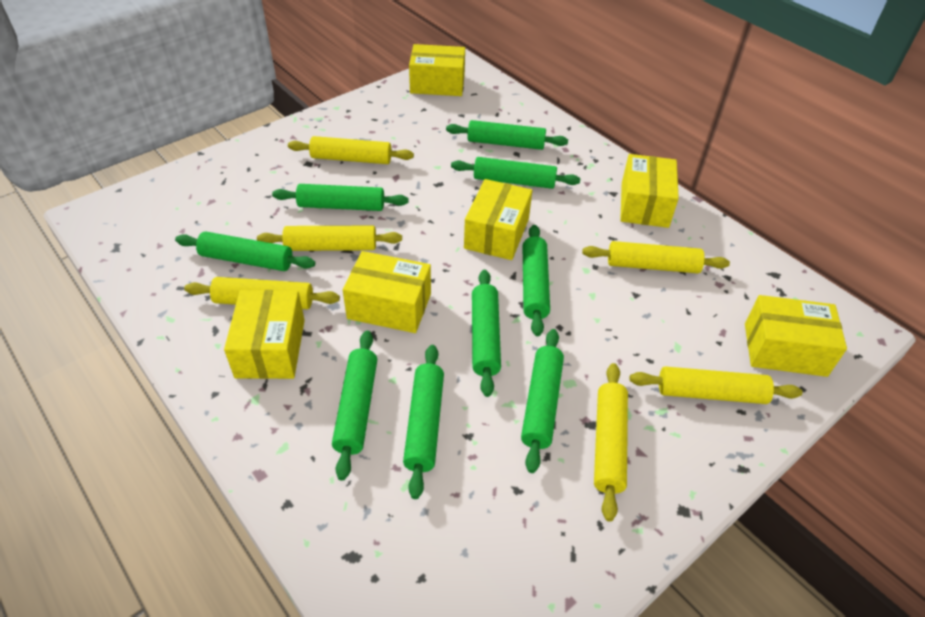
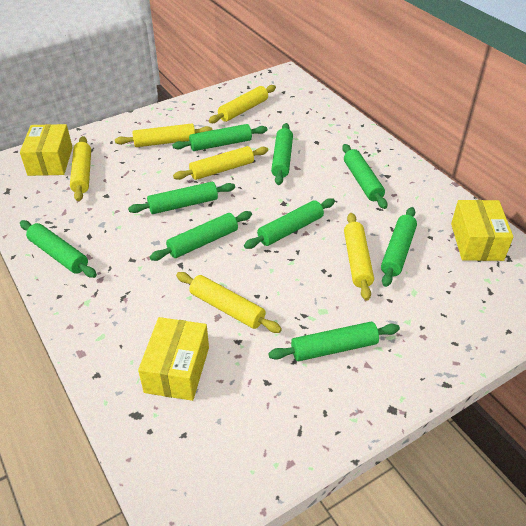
yellow box: 6 -> 3

